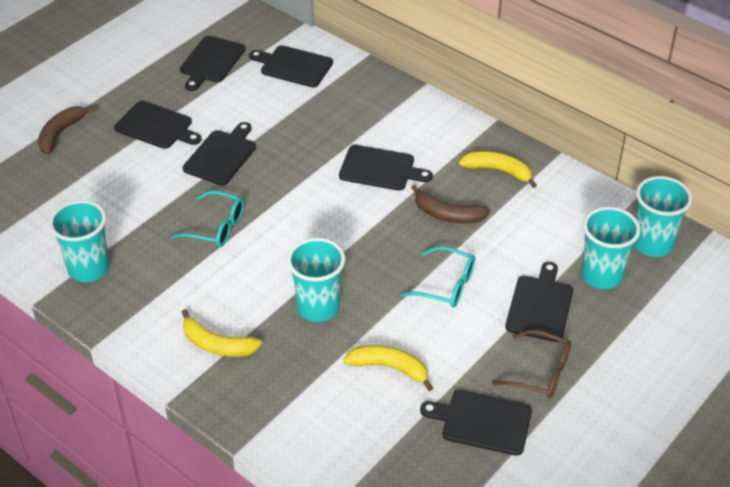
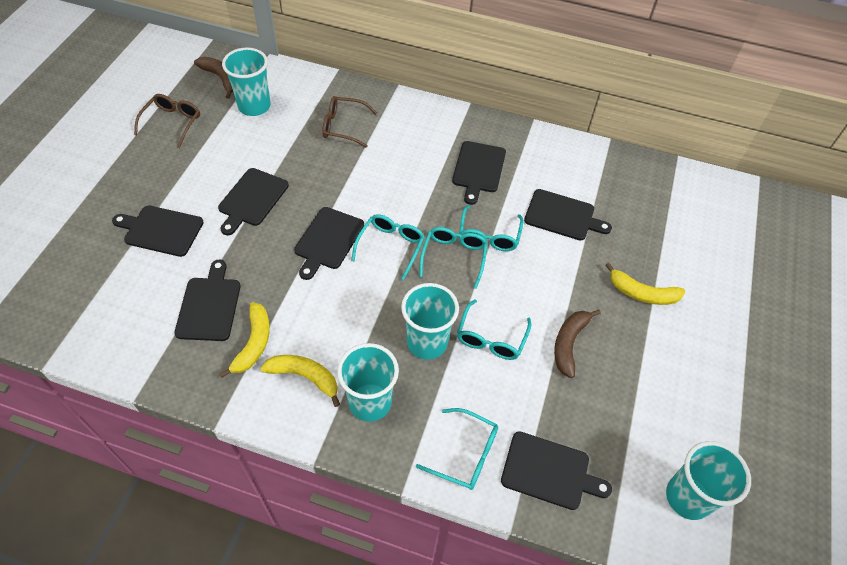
brown glasses: 1 -> 2
turquoise glasses: 2 -> 5

